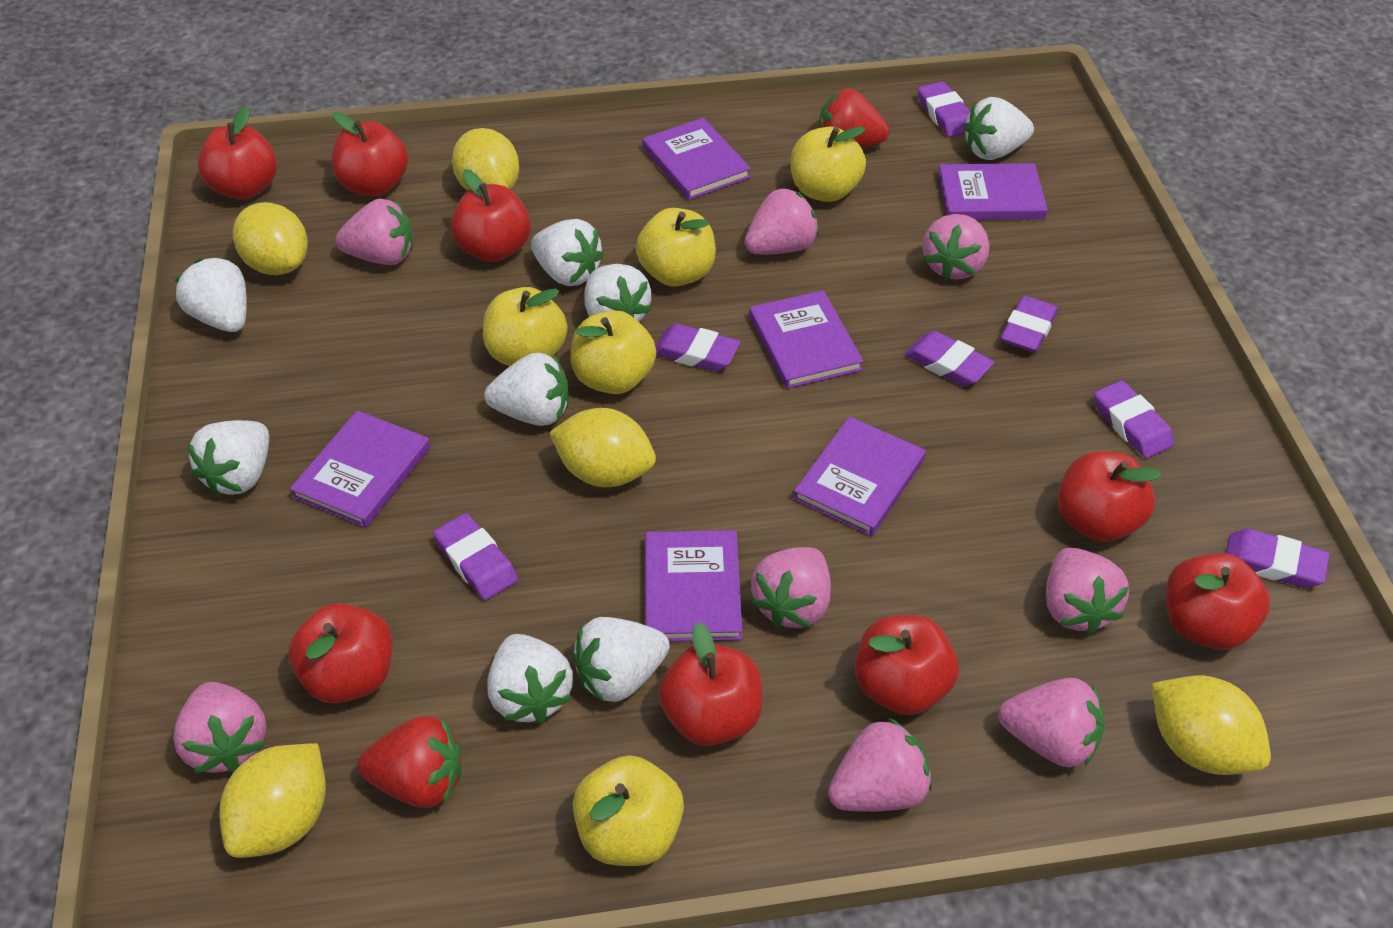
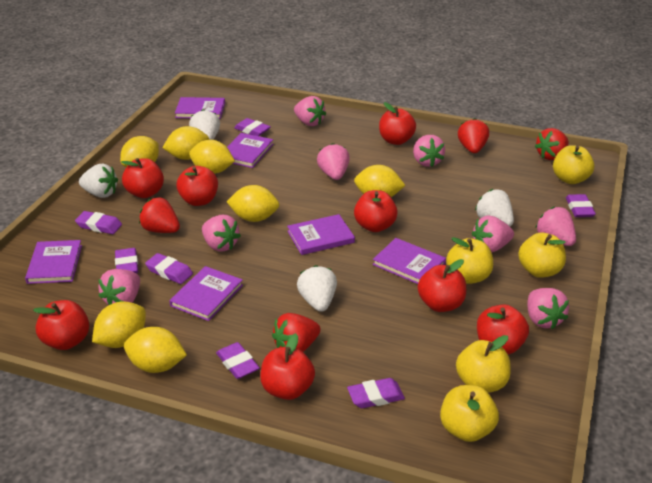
red strawberry: 2 -> 4
white strawberry: 8 -> 4
yellow lemon: 5 -> 7

